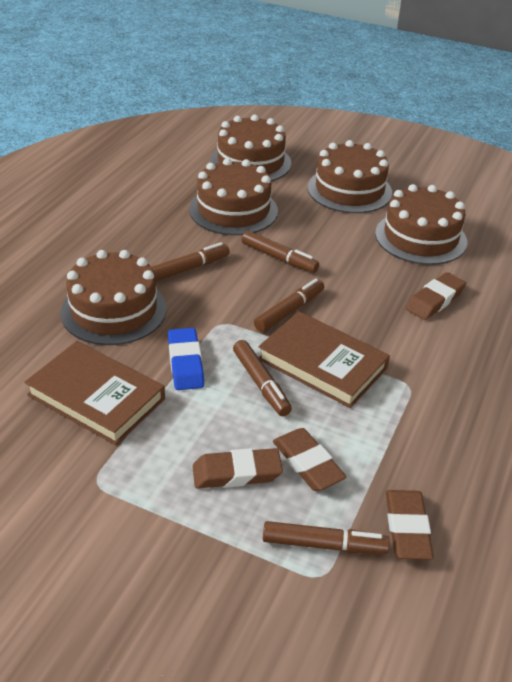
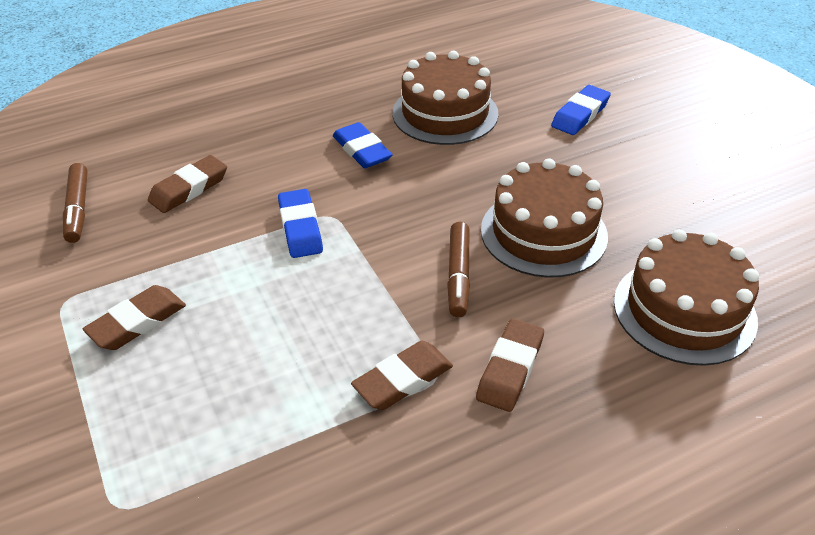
blue eraser: 1 -> 3
brown book: 2 -> 0
brown cake: 5 -> 3
brown marker: 5 -> 2

